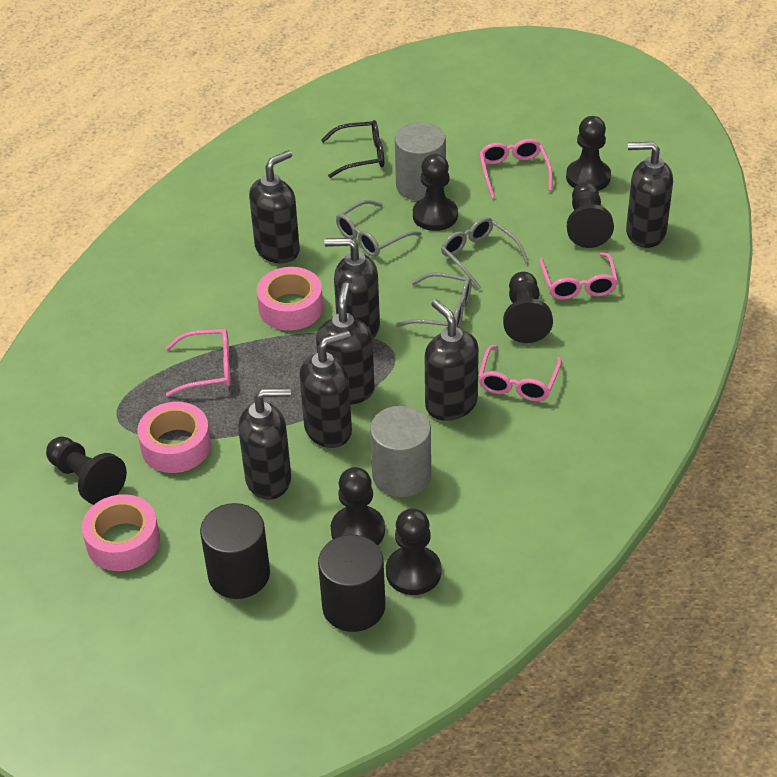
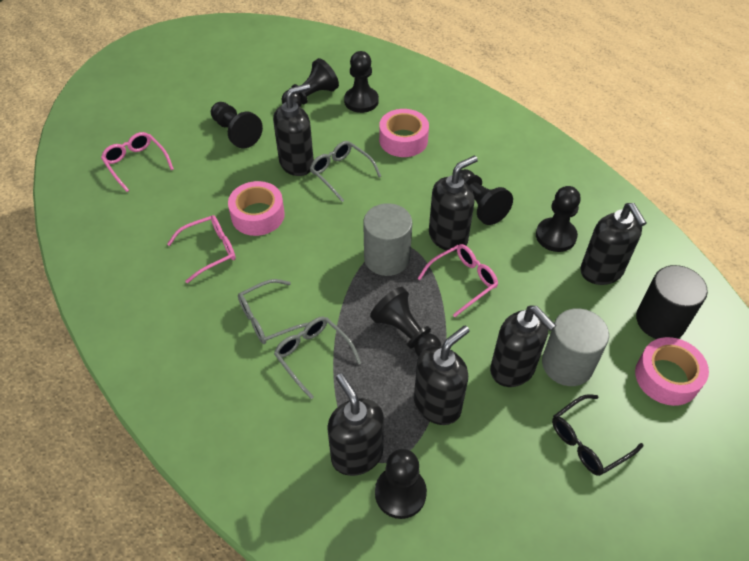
black cylinder: 2 -> 1
black soap dispenser: 7 -> 6
pink glasses: 4 -> 3

